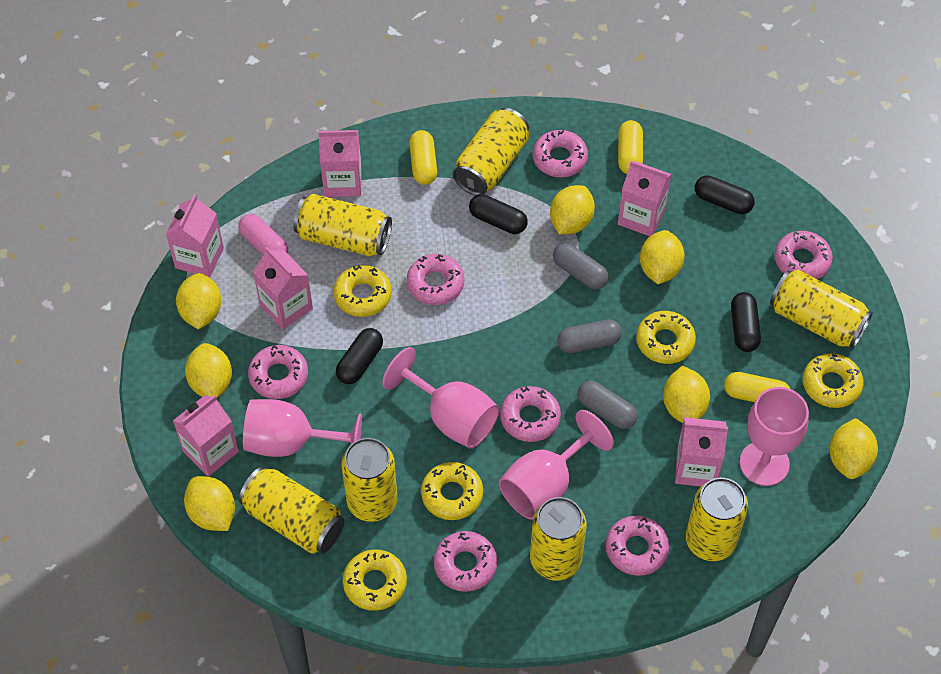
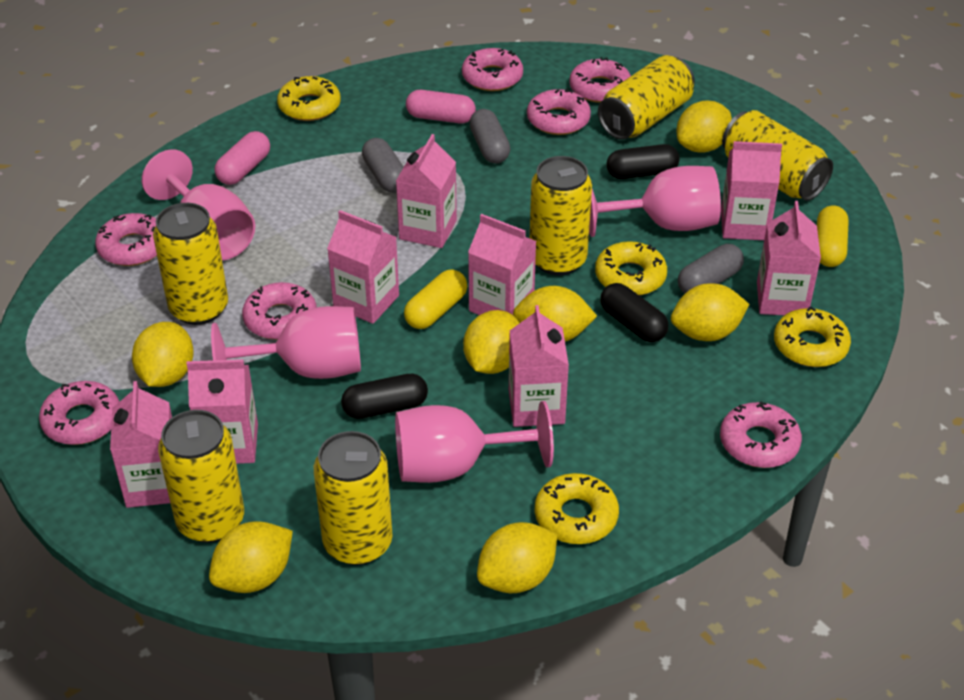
black capsule: 4 -> 3
pink capsule: 1 -> 2
pink carton: 6 -> 8
yellow can: 7 -> 6
yellow capsule: 3 -> 2
yellow donut: 5 -> 4

